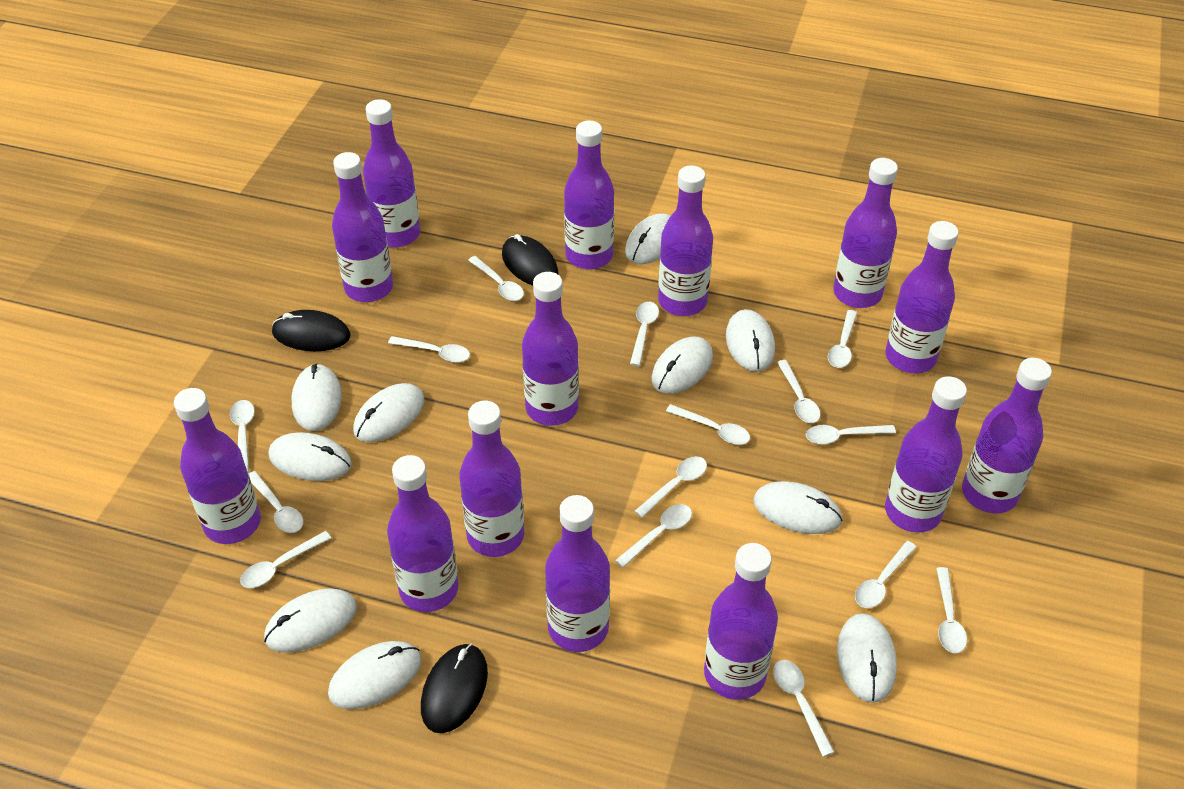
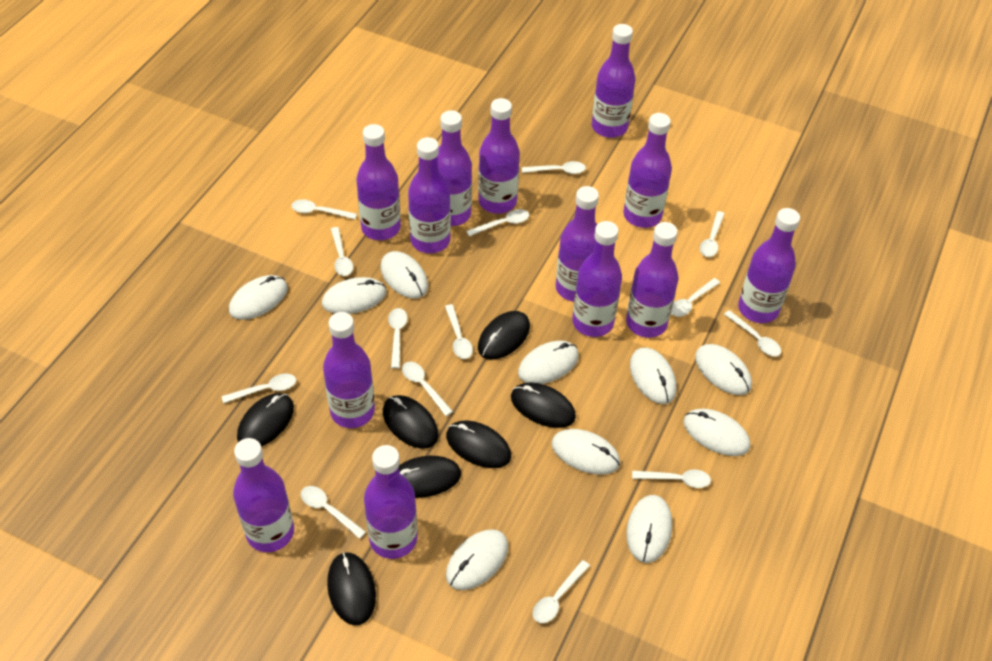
black mouse: 3 -> 7
purple bottle: 14 -> 13
white spoon: 15 -> 14

